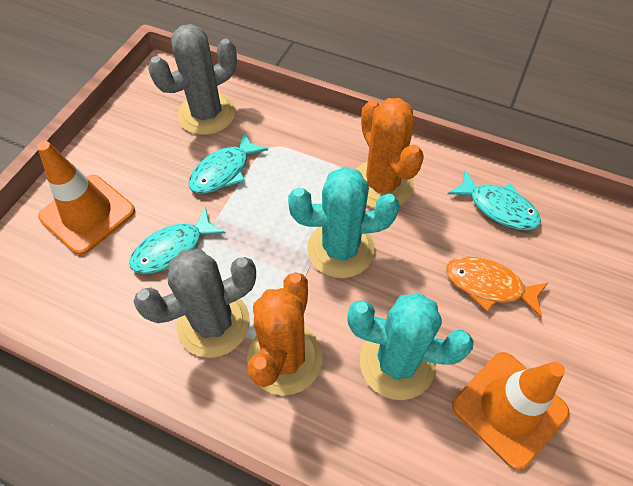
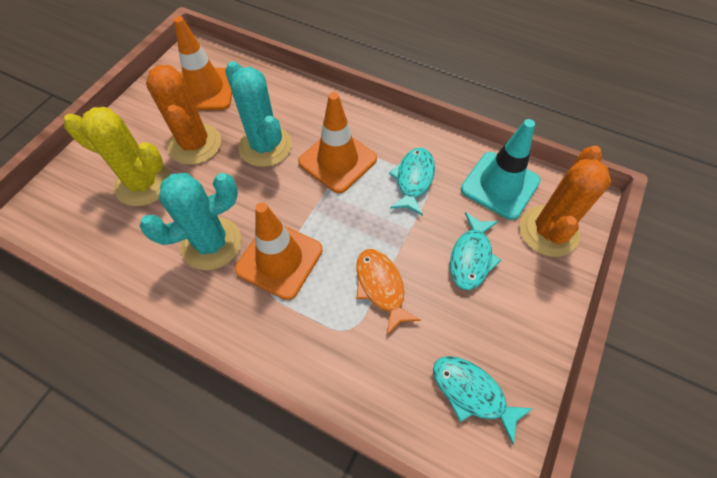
grey cactus: 2 -> 0
orange traffic cone: 2 -> 3
turquoise traffic cone: 0 -> 1
yellow cactus: 0 -> 1

